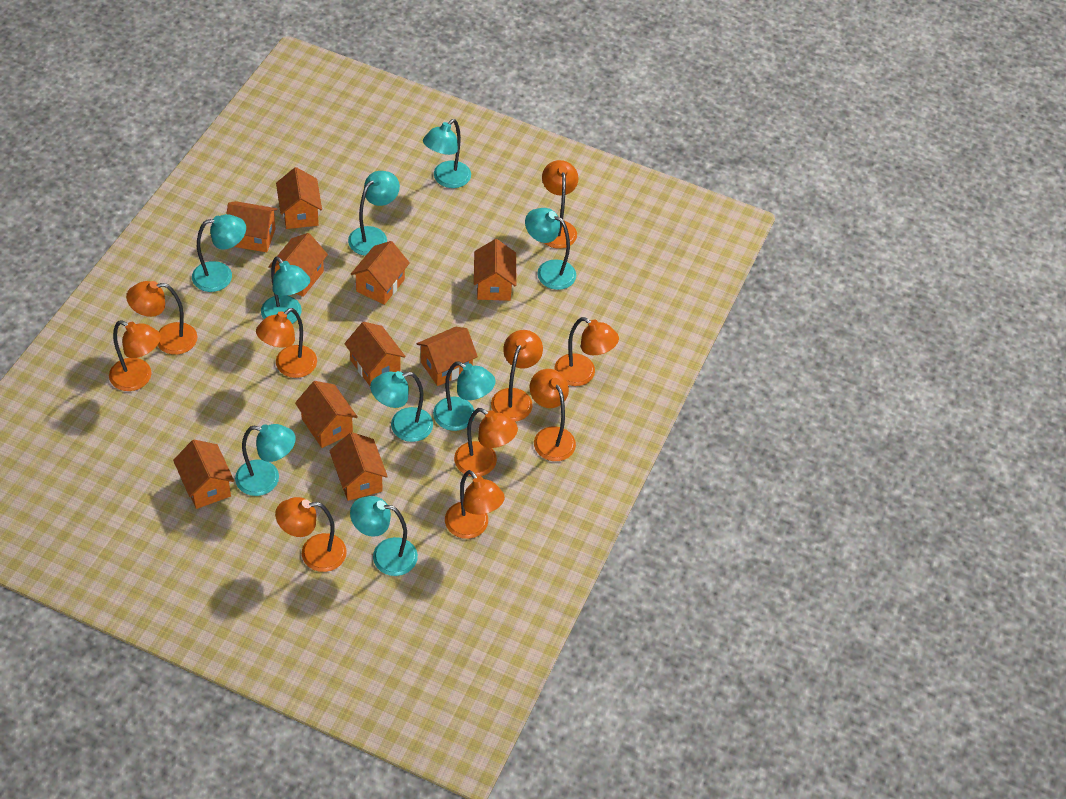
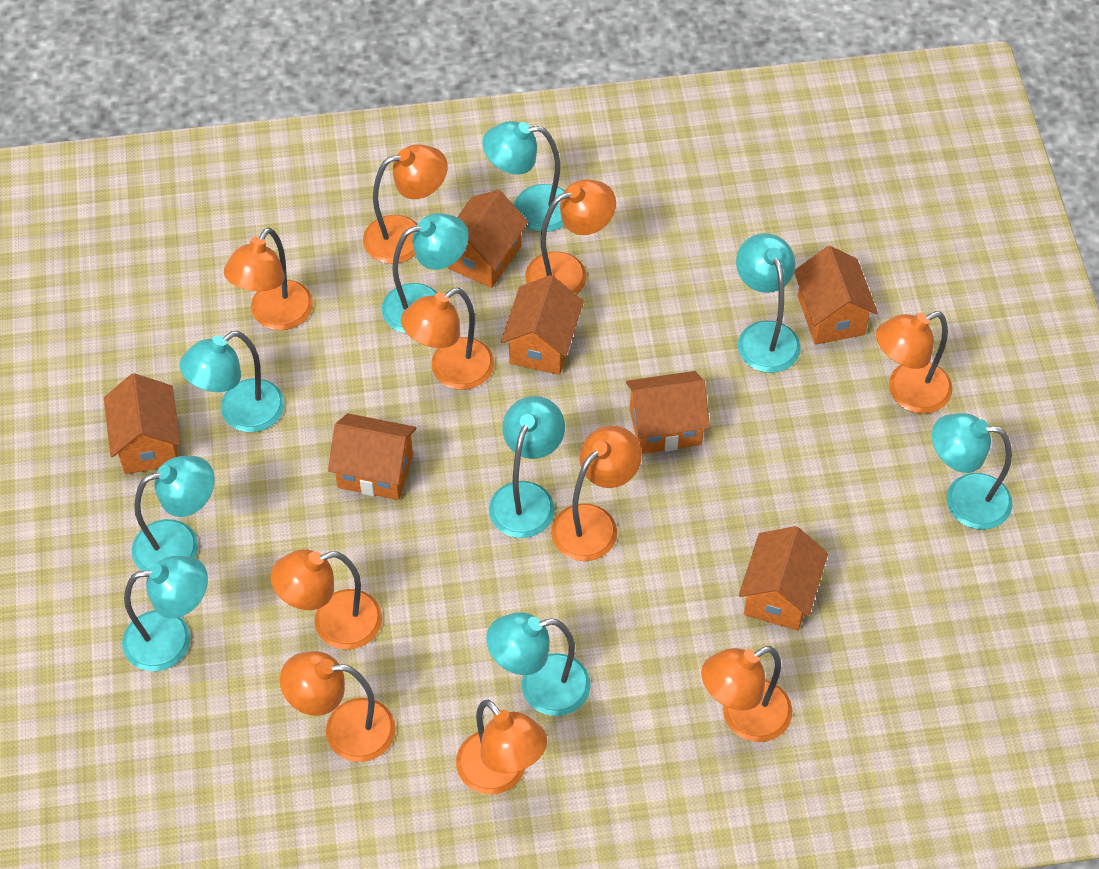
orange house: 10 -> 7

